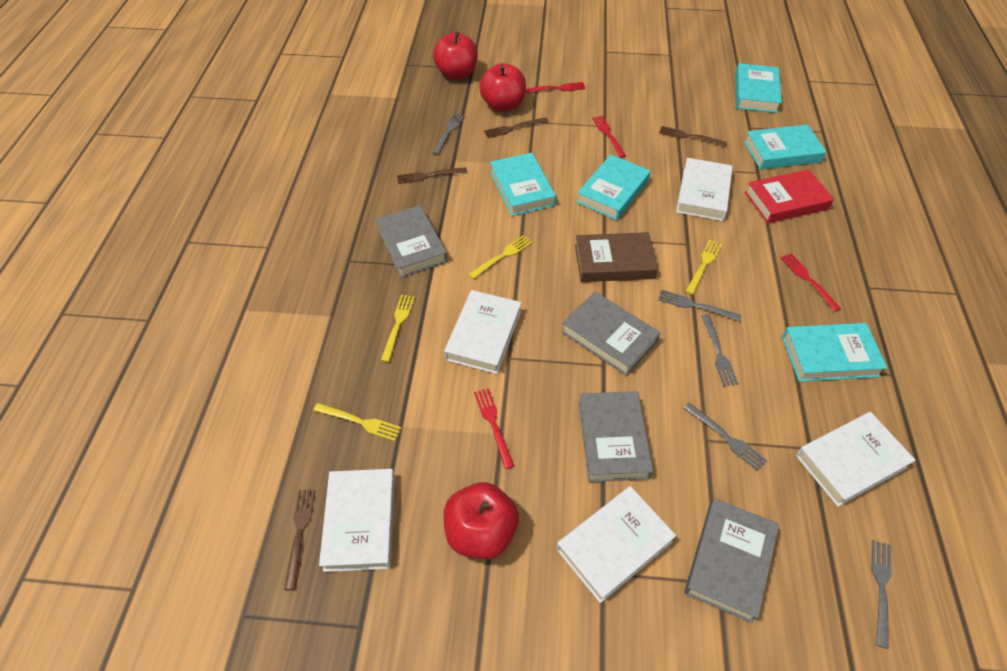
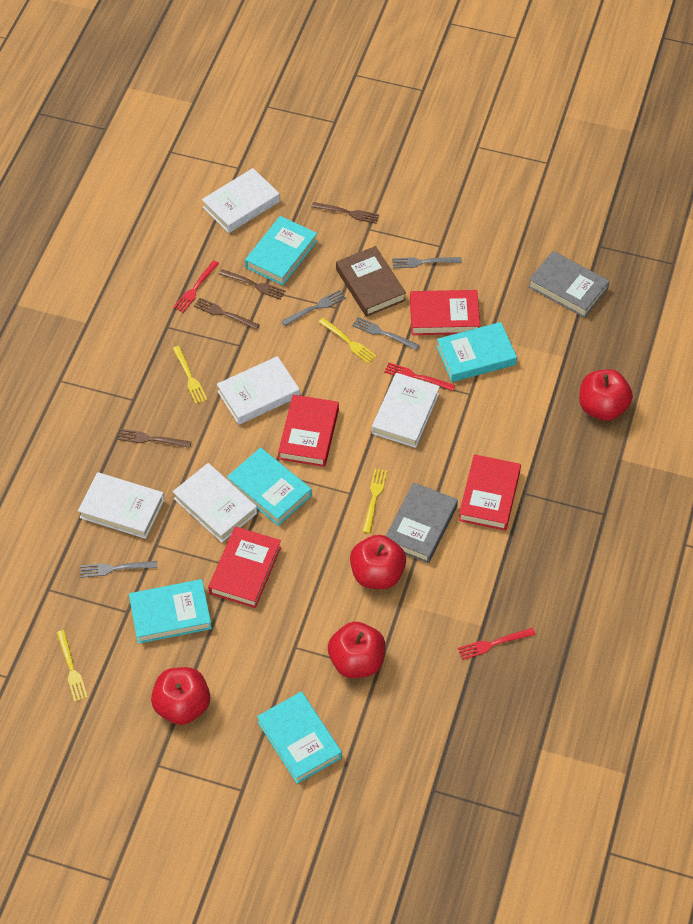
grey book: 4 -> 2
grey fork: 5 -> 4
red apple: 3 -> 4
red book: 1 -> 4
red fork: 4 -> 3

